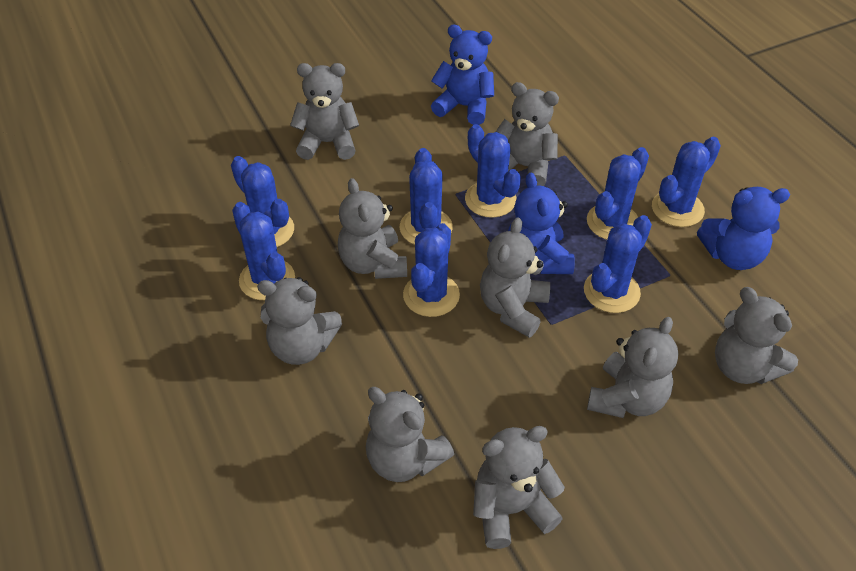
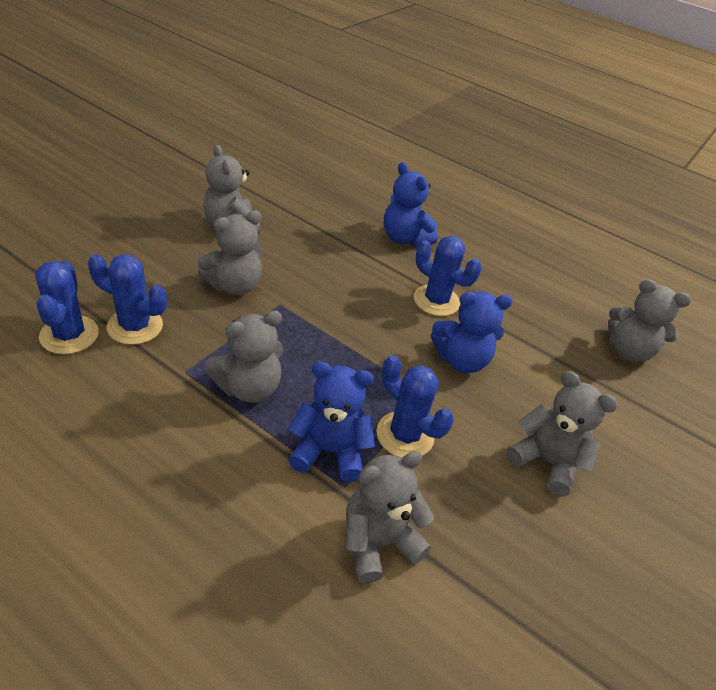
blue cactus: 8 -> 4
grey teddy bear: 9 -> 6

